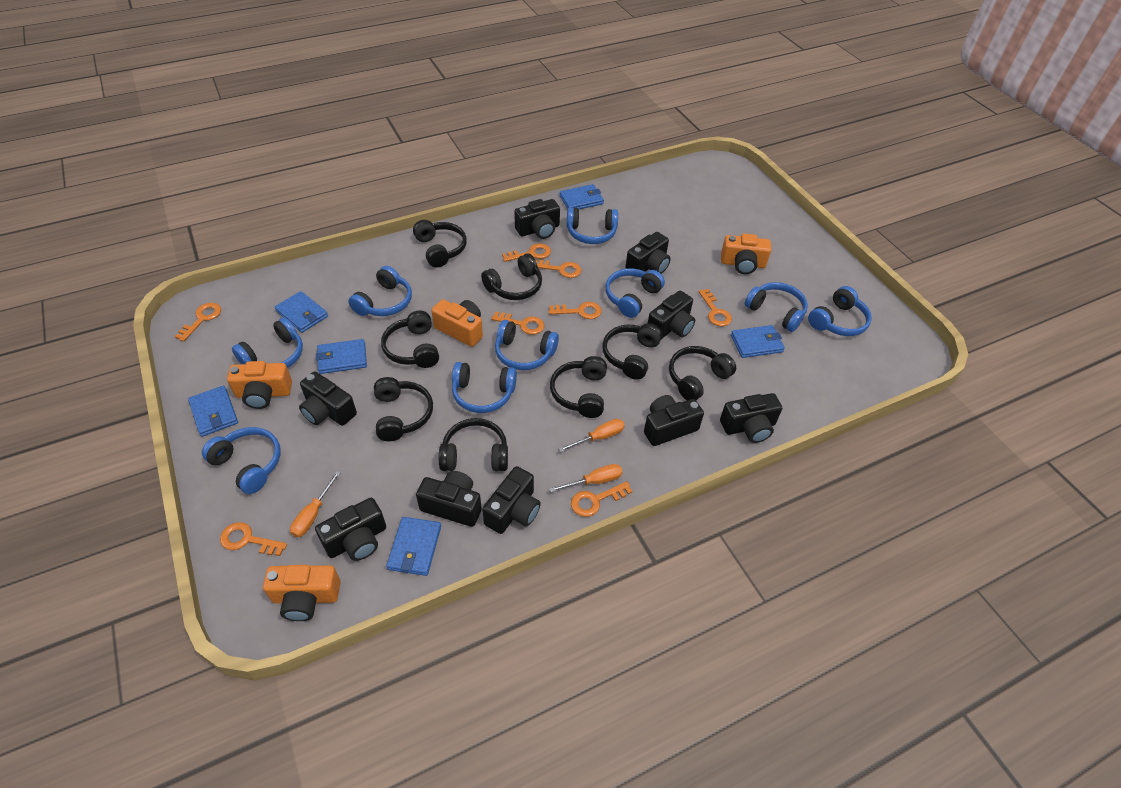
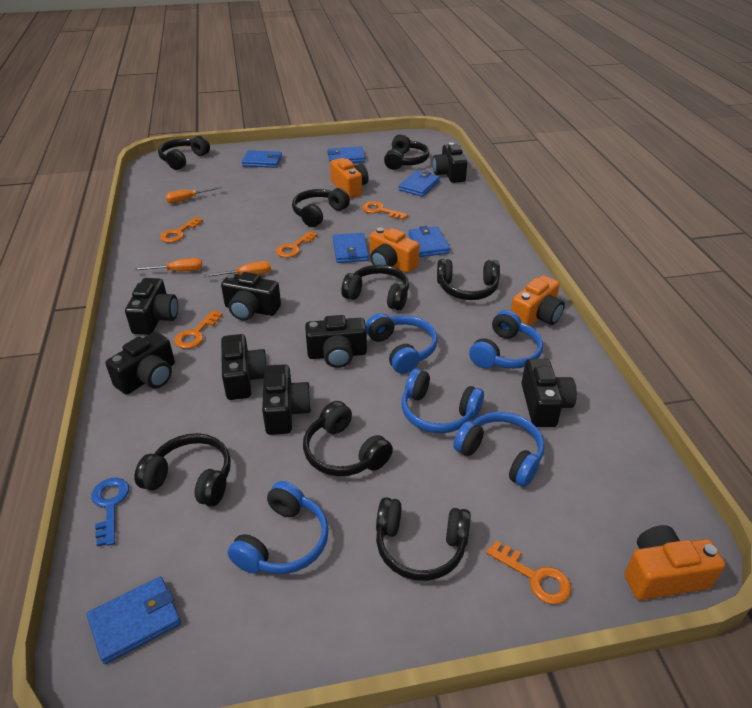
black camera: 9 -> 8
blue headphones: 9 -> 5
blue key: 0 -> 1
orange key: 8 -> 5

